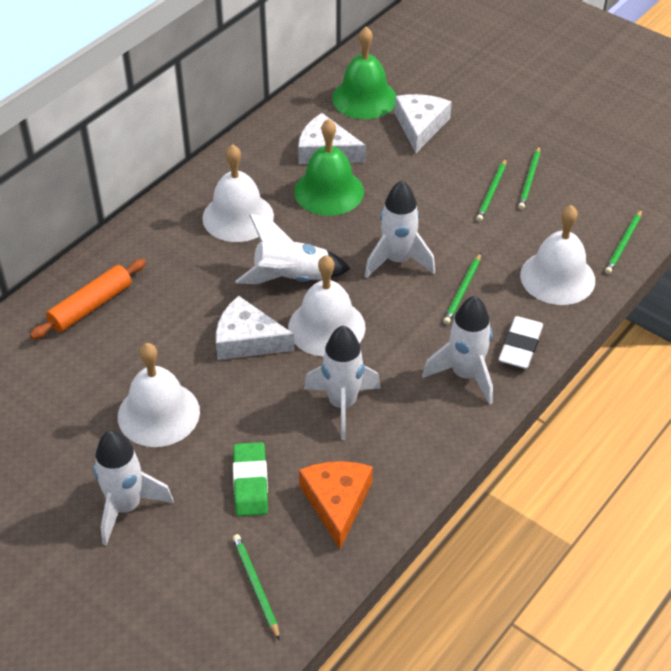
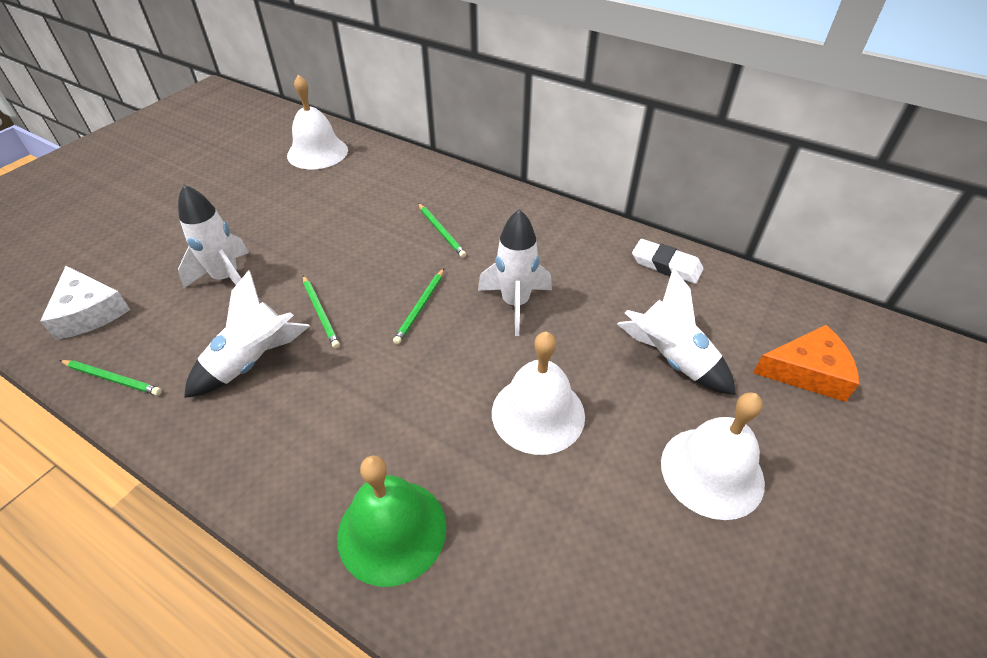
green bell: 2 -> 1
green eraser: 1 -> 0
green pencil: 5 -> 4
orange rolling pin: 1 -> 0
white bell: 4 -> 3
white cheese: 3 -> 1
white rocket: 5 -> 4

